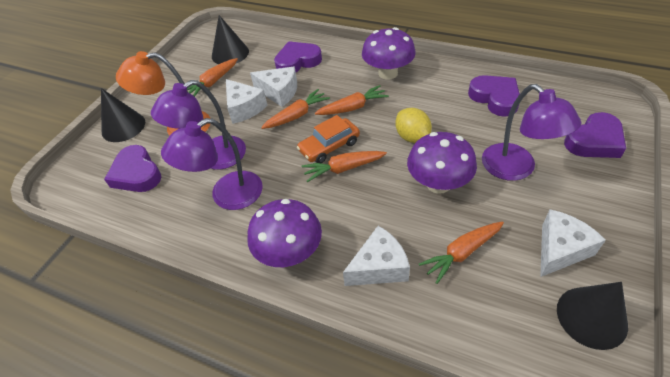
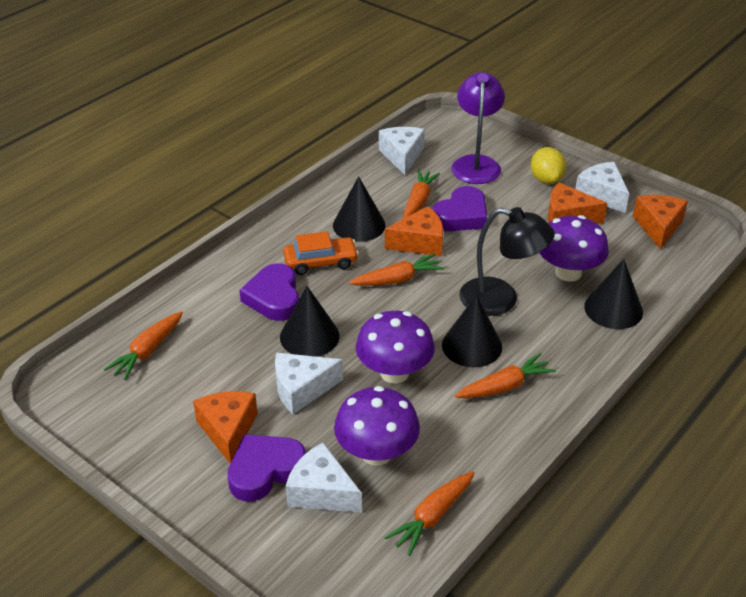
black cone: 3 -> 4
black lamp: 0 -> 1
orange cheese: 0 -> 4
orange lamp: 1 -> 0
purple heart: 4 -> 3
purple lamp: 3 -> 1

